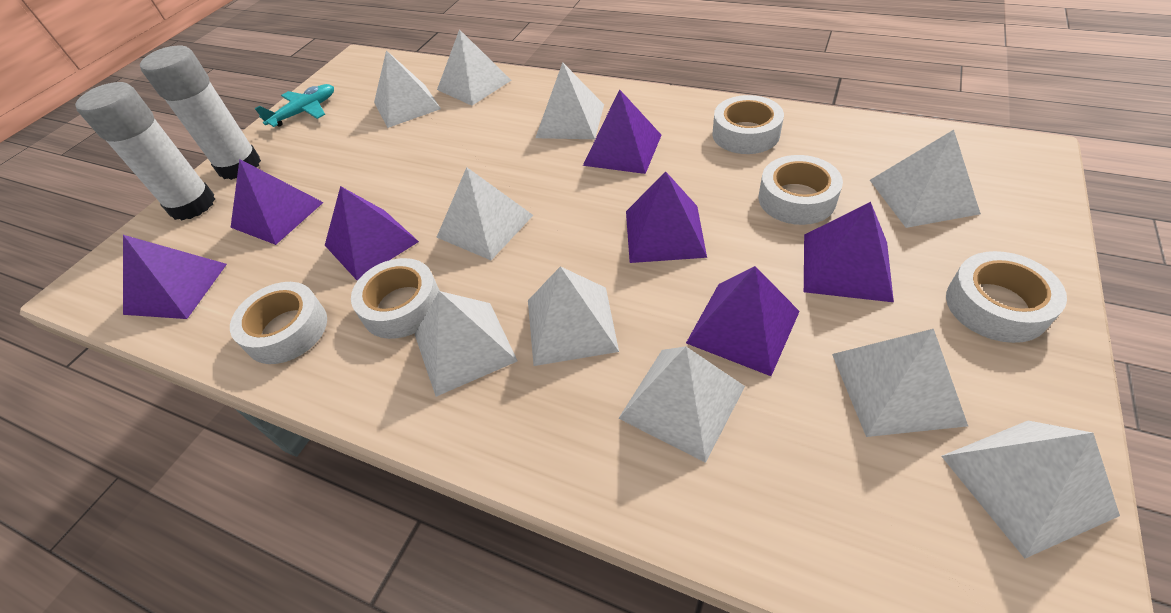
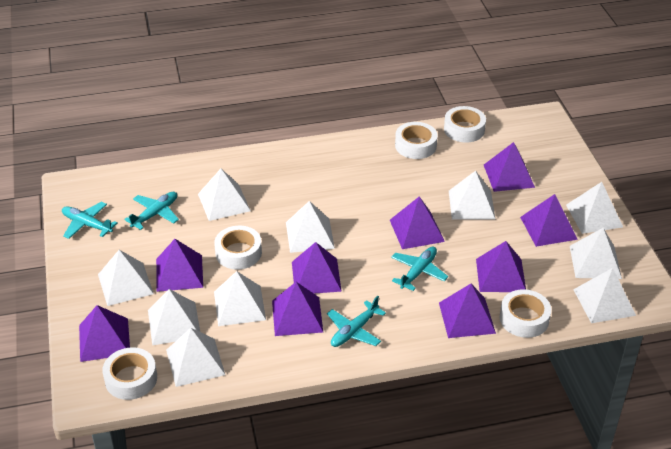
purple pyramid: 7 -> 9
turquoise plane: 1 -> 4
white glue stick: 2 -> 0

